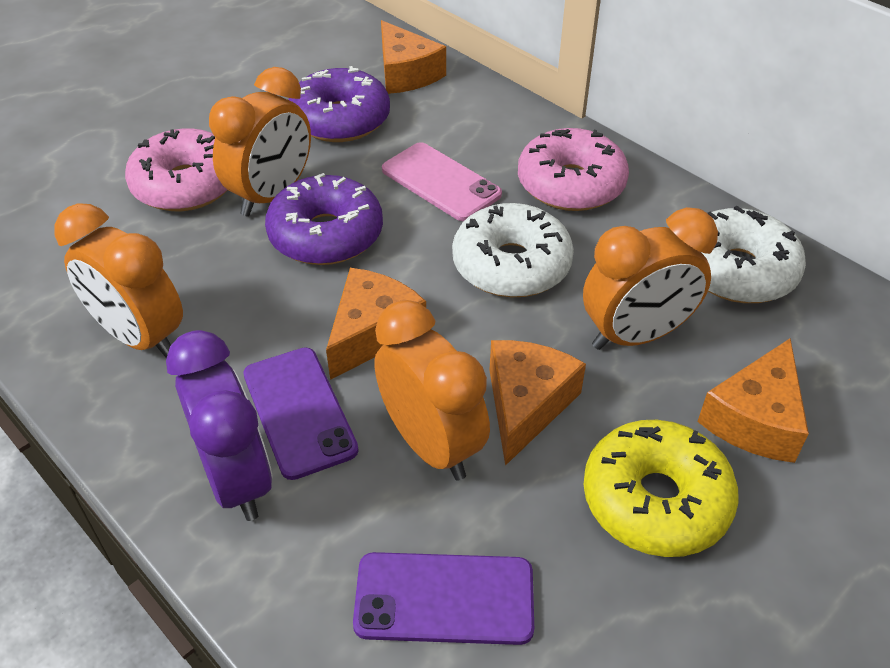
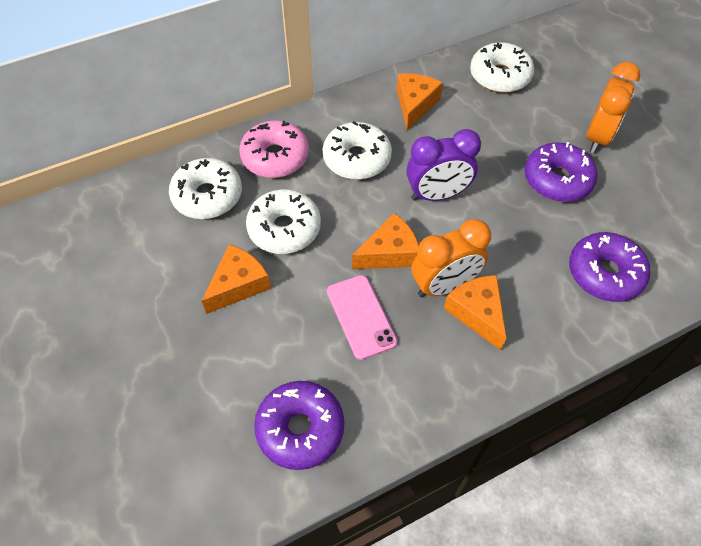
orange clock: 4 -> 2
pink donut: 2 -> 1
purple donut: 2 -> 3
purple phone: 2 -> 0
white donut: 2 -> 4
yellow donut: 1 -> 0

